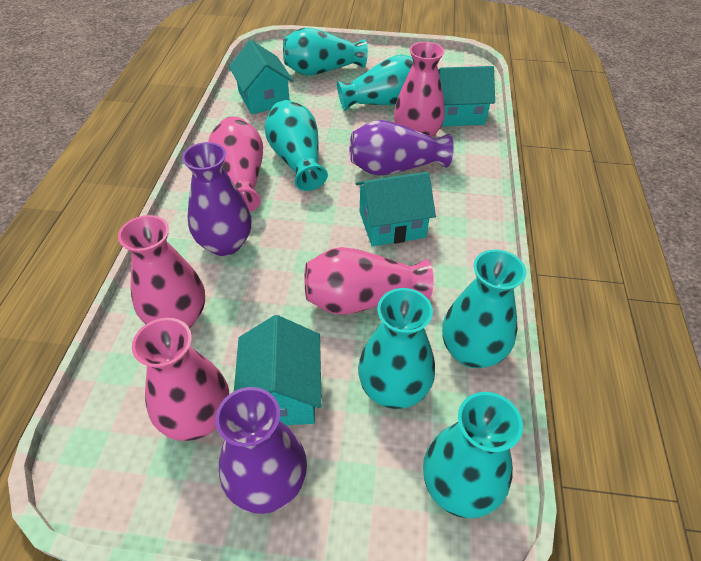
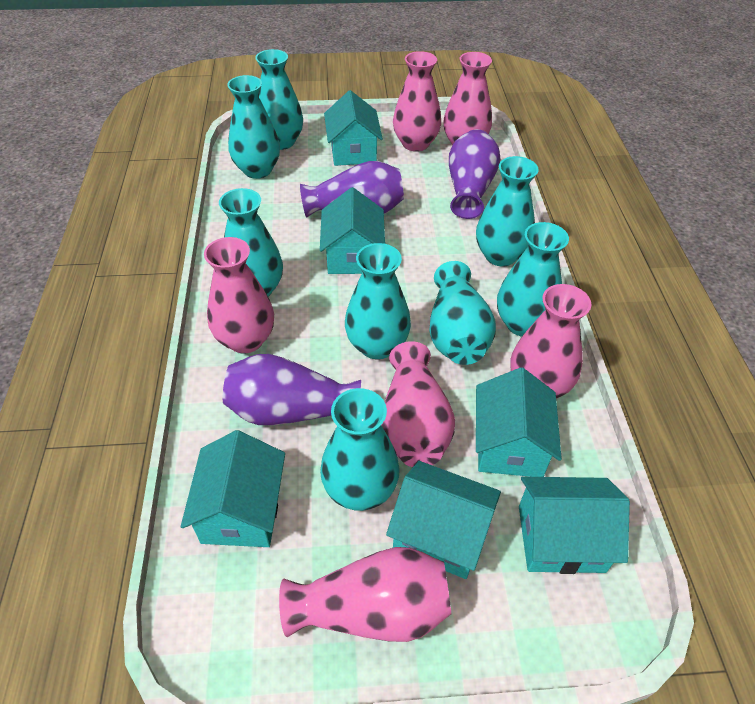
pink vase: 5 -> 6
turquoise house: 4 -> 6
turquoise vase: 6 -> 8

